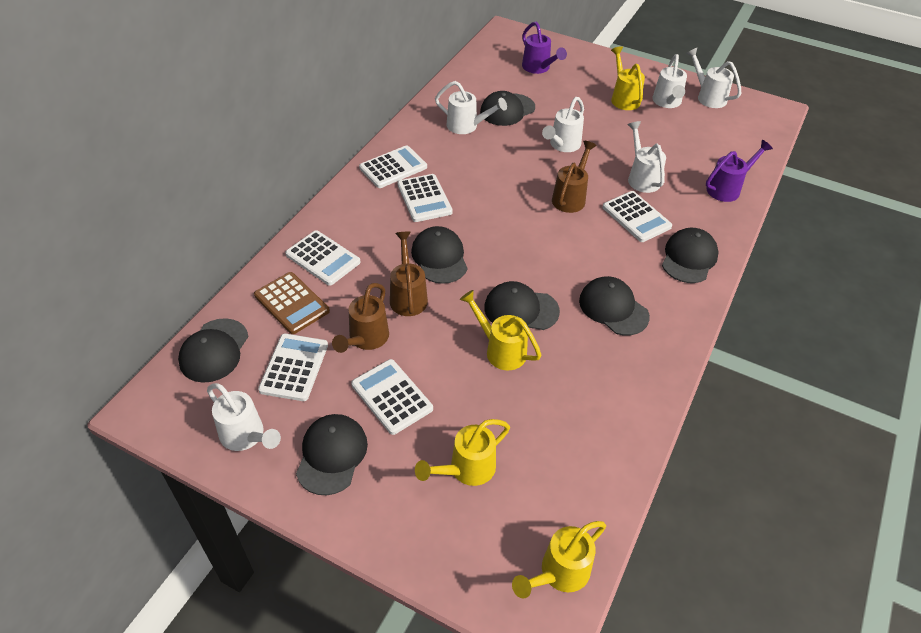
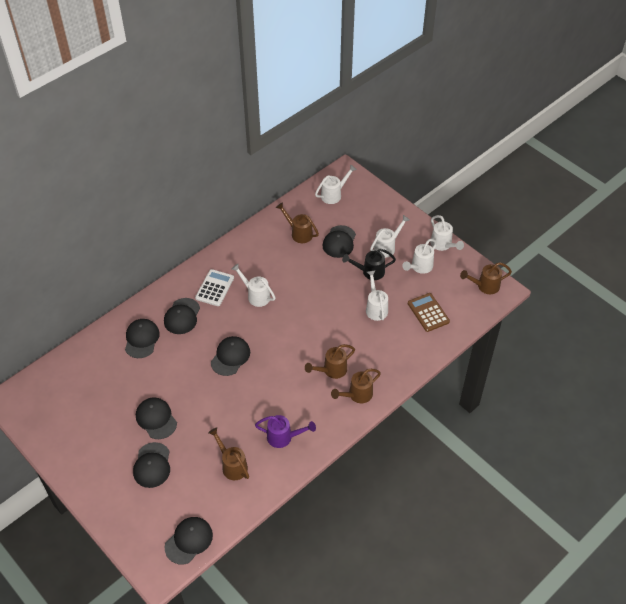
black watering can: 0 -> 1
brown watering can: 3 -> 5
purple watering can: 2 -> 1
white calculator: 6 -> 1
yellow watering can: 4 -> 0

